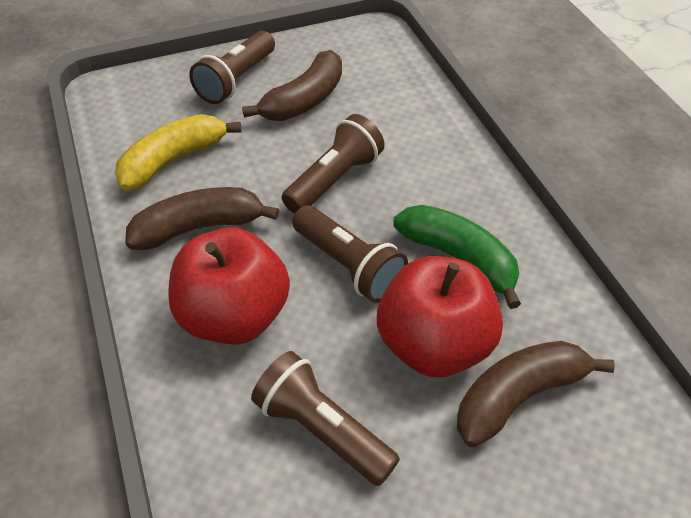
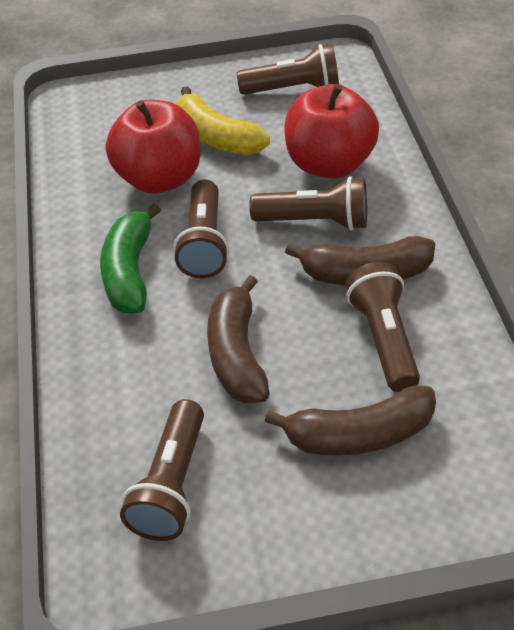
brown flashlight: 4 -> 5

